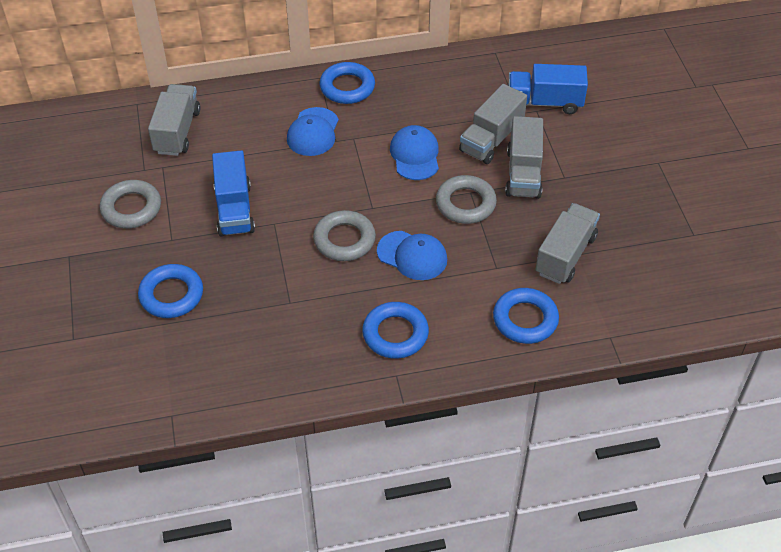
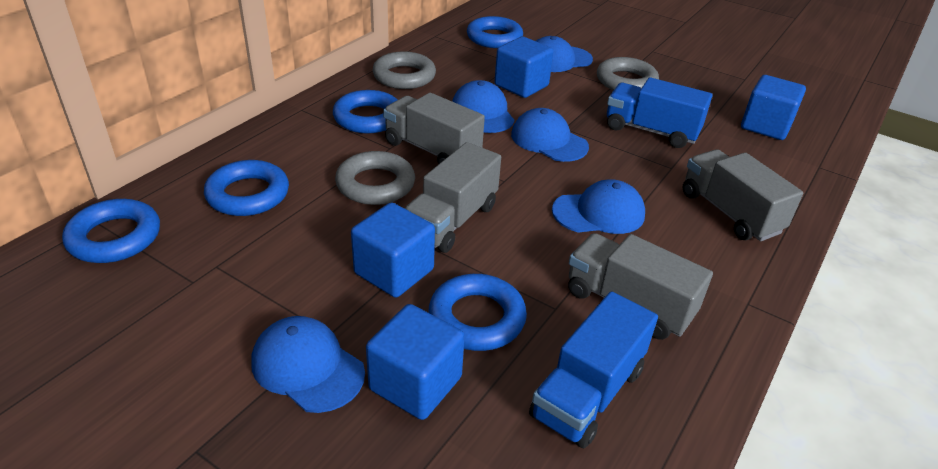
blue cap: 3 -> 5
blue cube: 0 -> 4
blue ring: 4 -> 5

